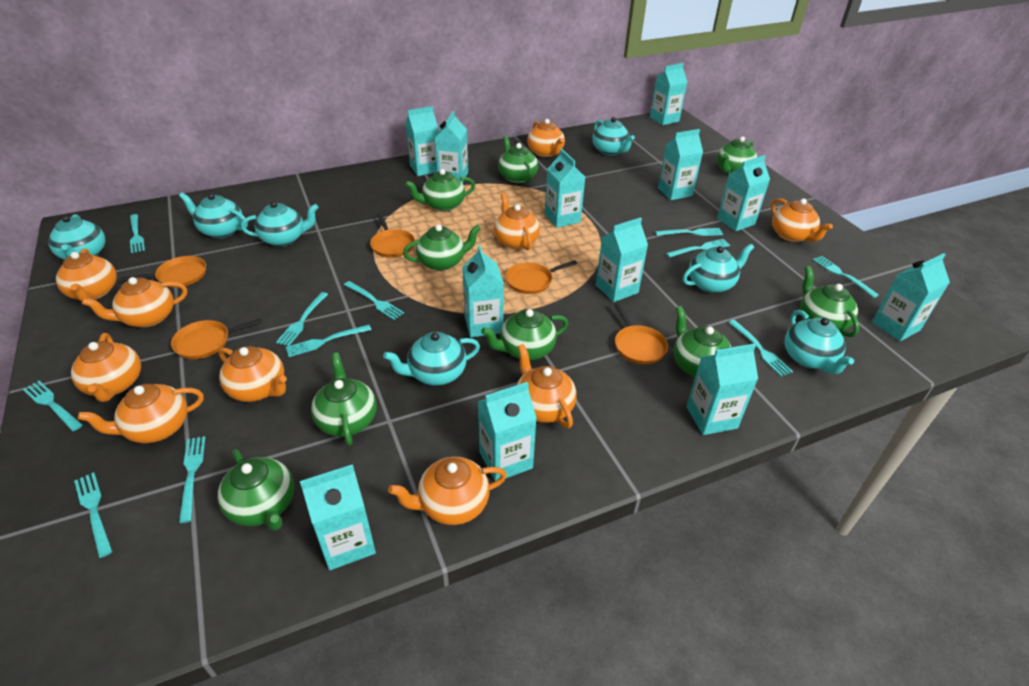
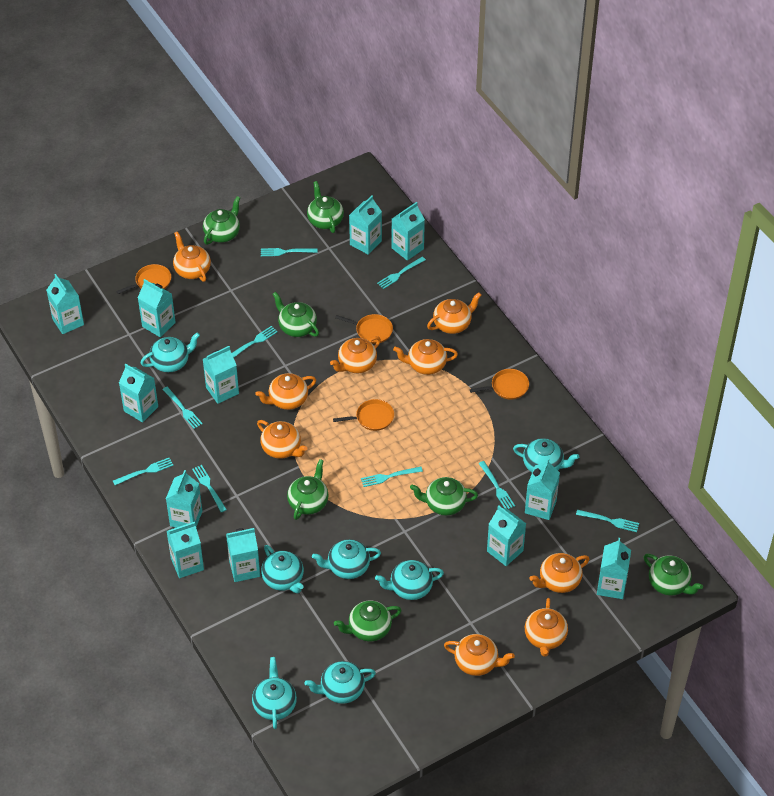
green teapot: 9 -> 7
orange pan: 5 -> 4
orange teapot: 10 -> 9
turquoise fork: 11 -> 9

